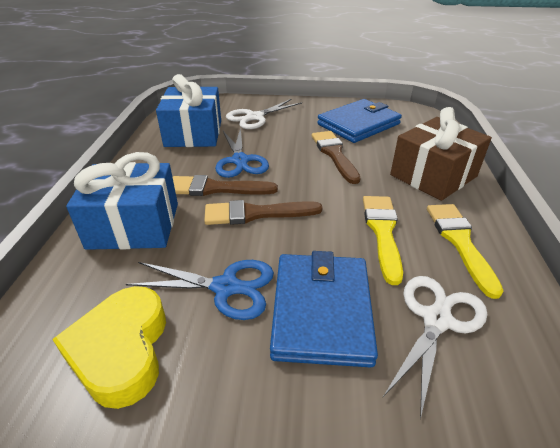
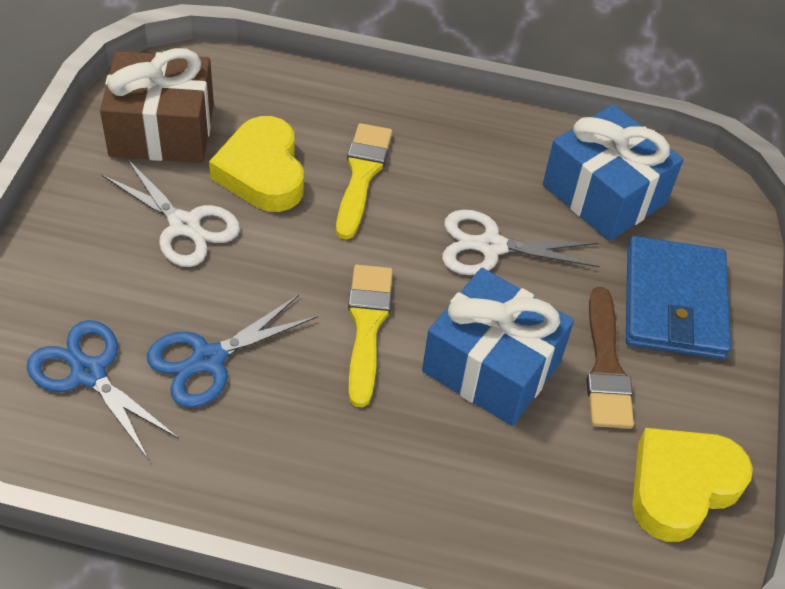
blue wallet: 2 -> 1
brown brush: 3 -> 1
yellow heart: 1 -> 2

